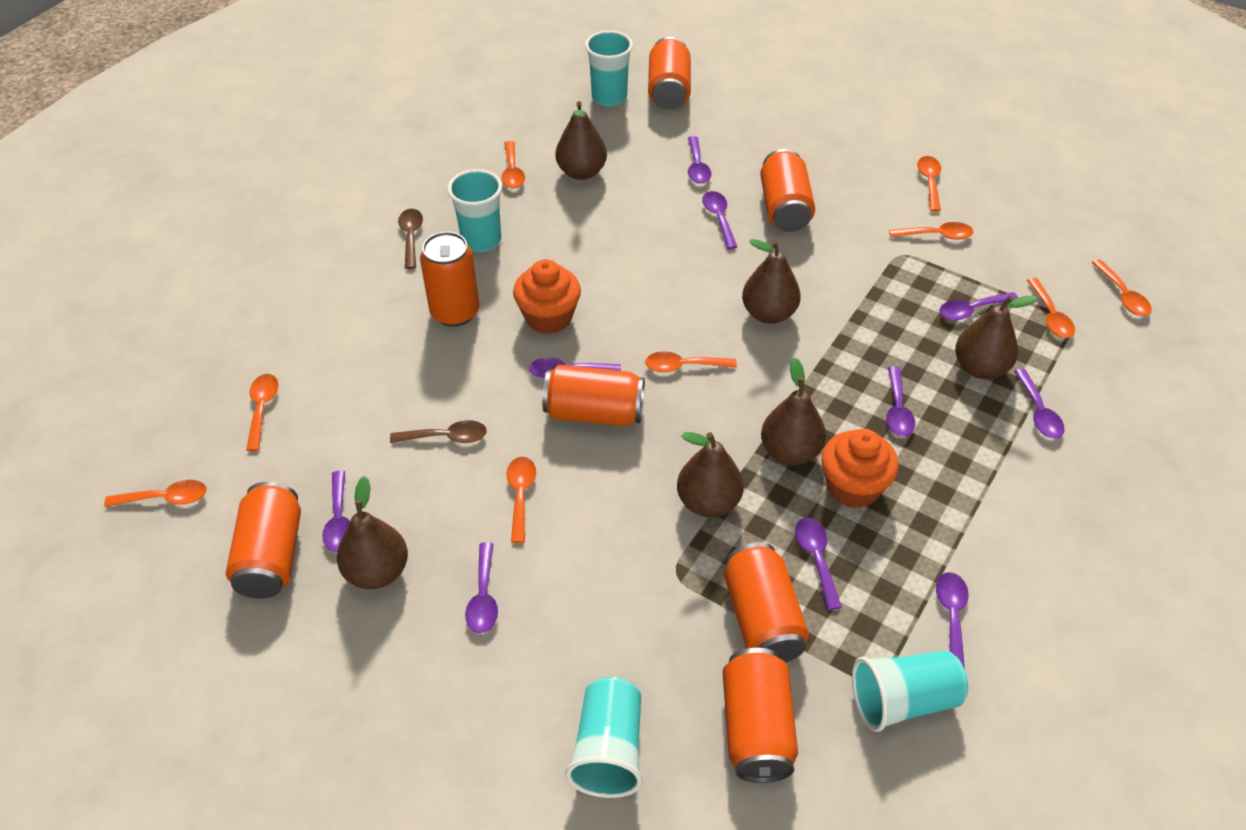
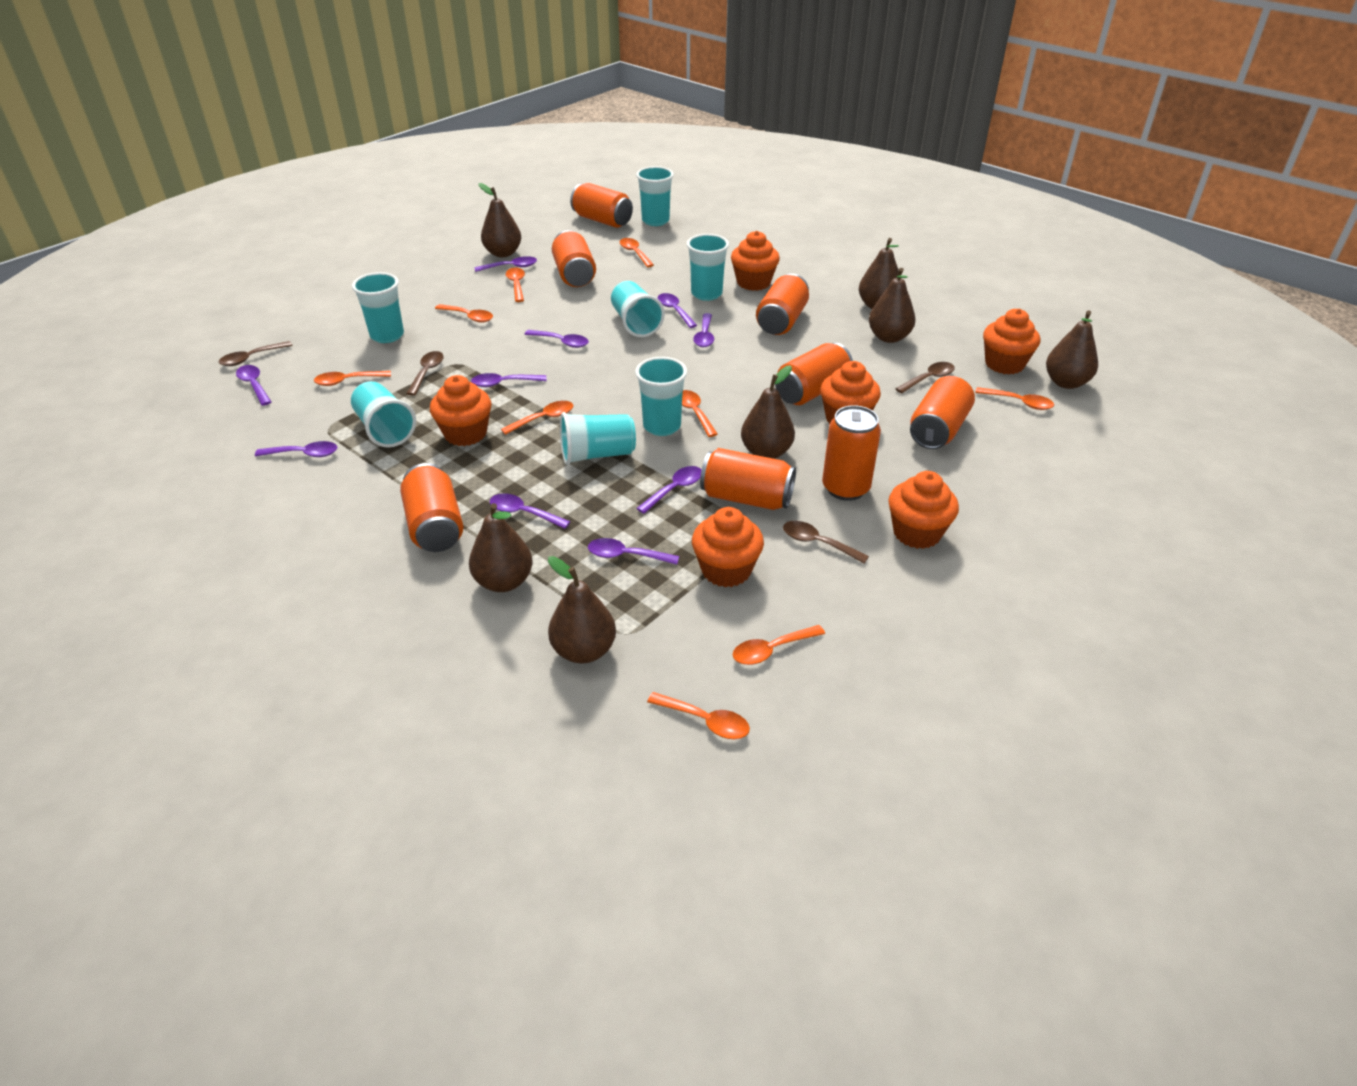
brown pear: 6 -> 7
brown spoon: 2 -> 4
orange can: 7 -> 8
orange cupcake: 2 -> 6
turquoise cup: 4 -> 7

